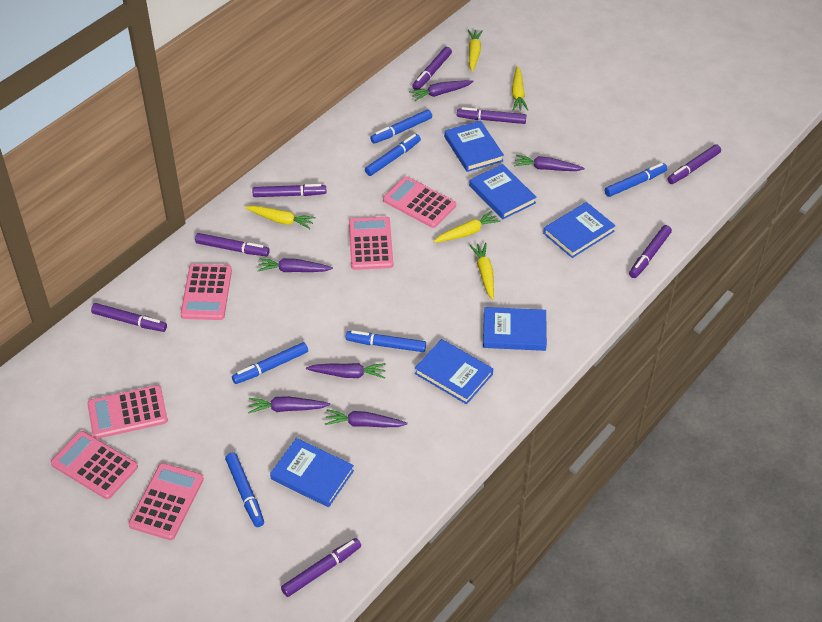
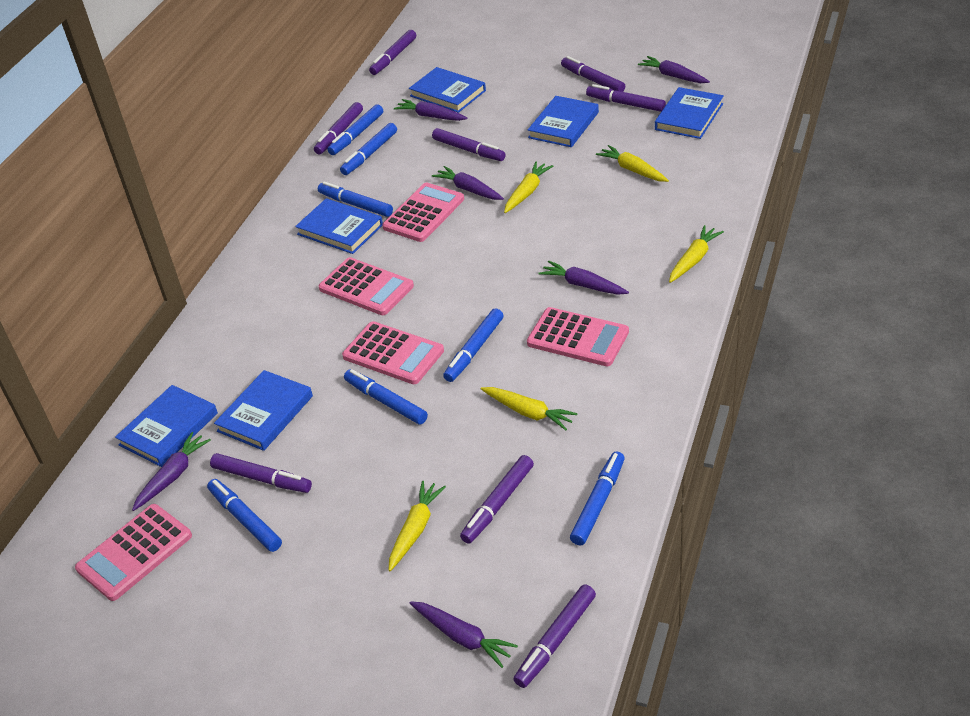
blue marker: 6 -> 7
pink calculator: 6 -> 5

